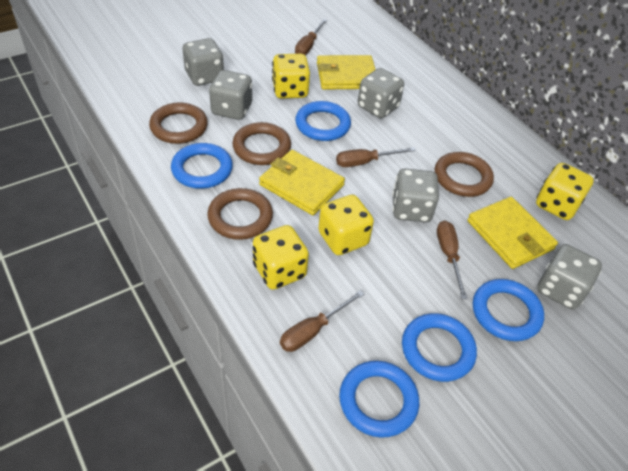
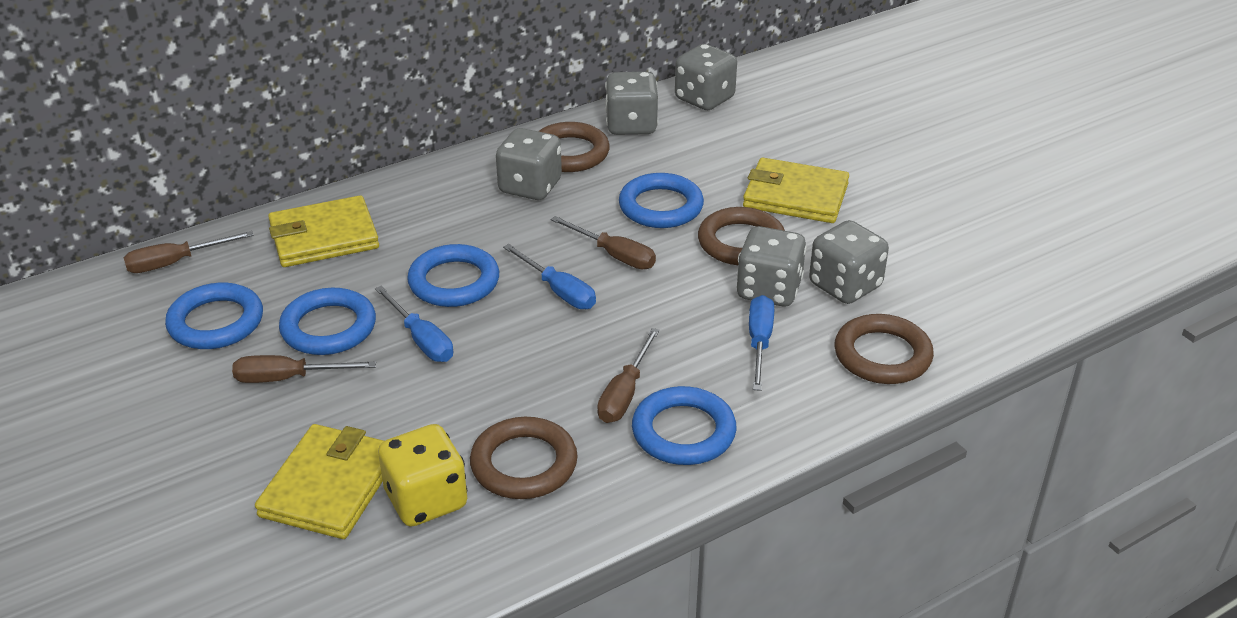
blue screwdriver: 0 -> 3
yellow dice: 4 -> 1

